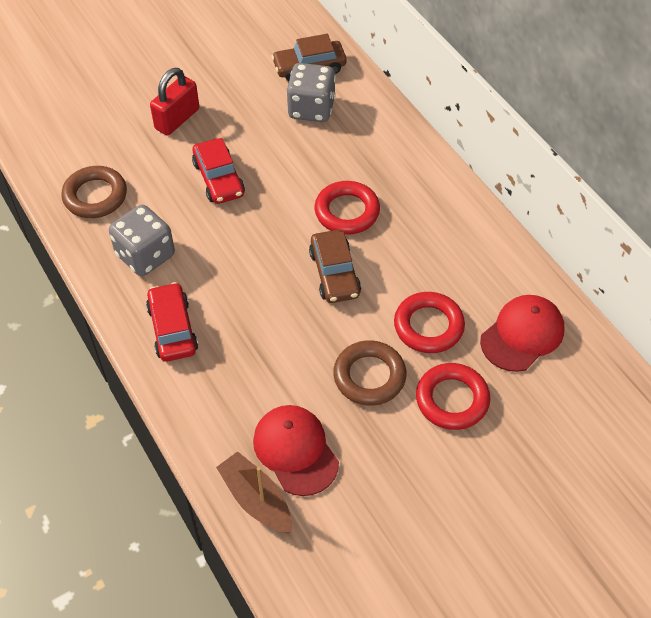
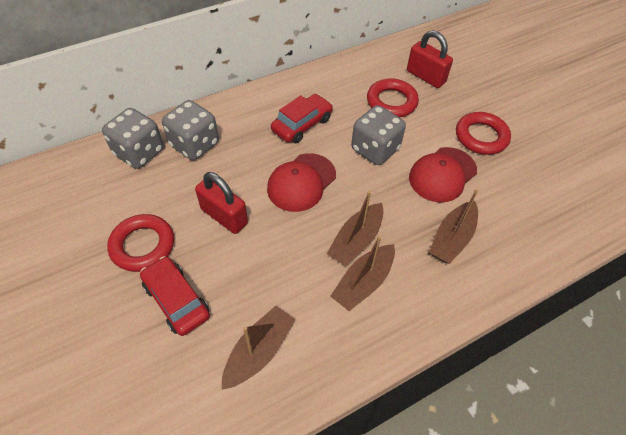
brown boat: 1 -> 4
brown car: 2 -> 0
brown ring: 2 -> 0
grey dice: 2 -> 3
red padlock: 1 -> 2

